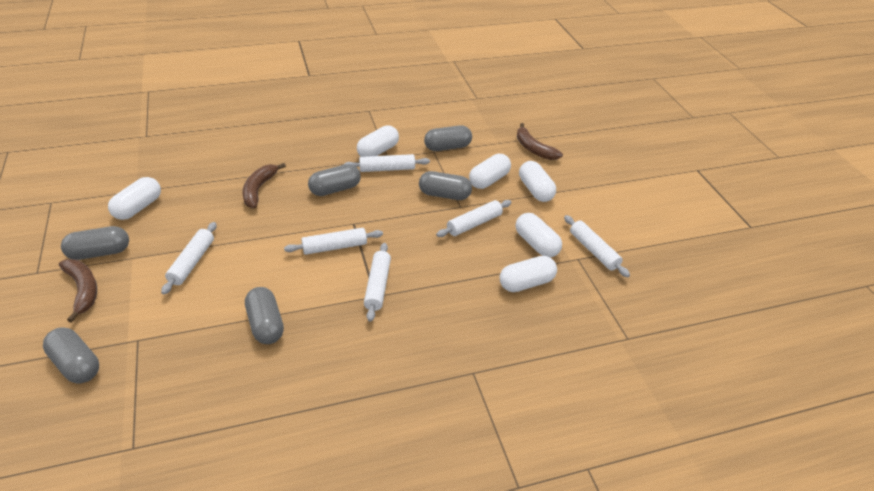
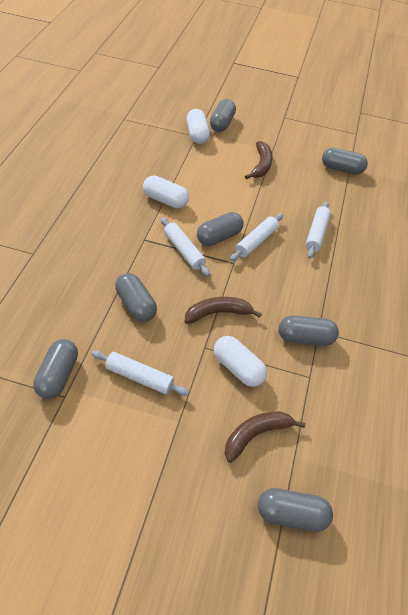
grey capsule: 6 -> 7
white capsule: 6 -> 3
white rolling pin: 6 -> 4

